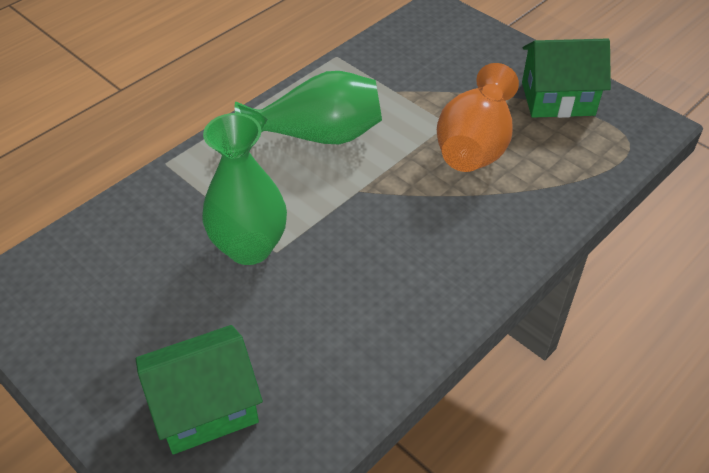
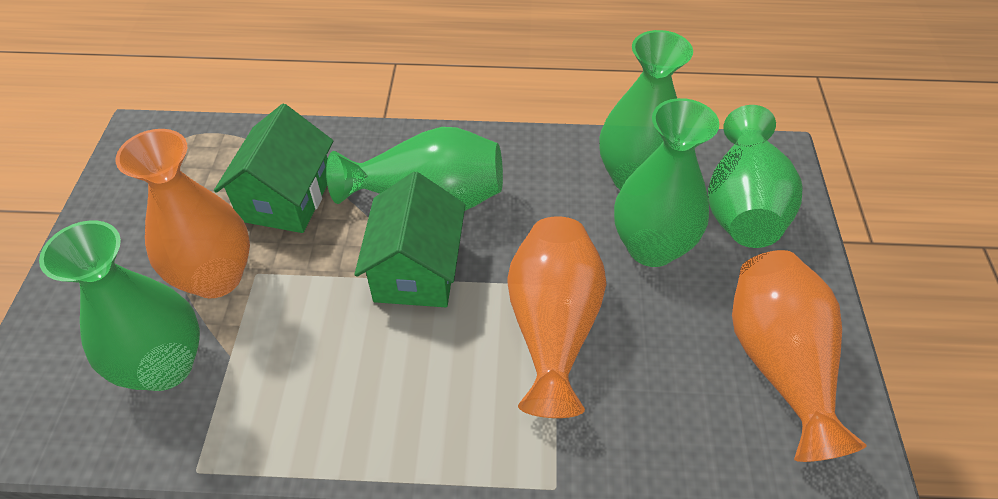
green vase: 2 -> 5
orange vase: 1 -> 3

